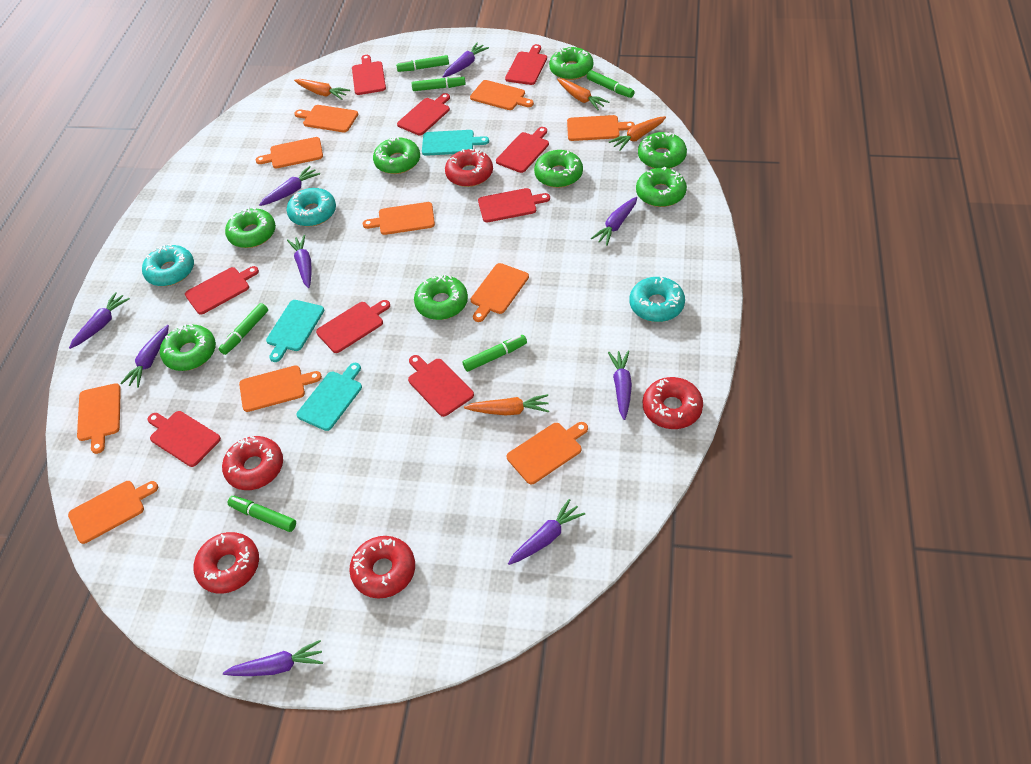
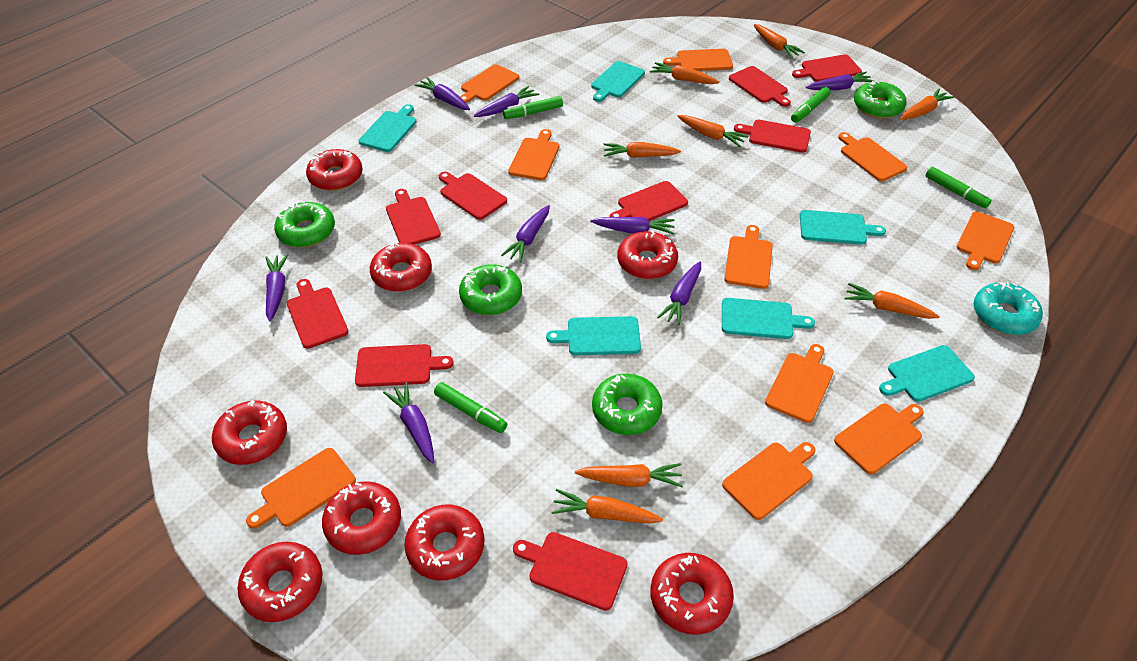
green donut: 8 -> 4
green marker: 6 -> 4
orange carrot: 4 -> 8
purple carrot: 9 -> 8
red donut: 5 -> 8
turquoise cutting board: 3 -> 6
turquoise donut: 3 -> 1

